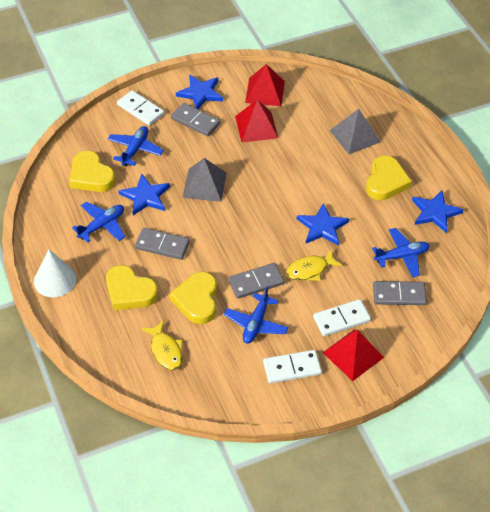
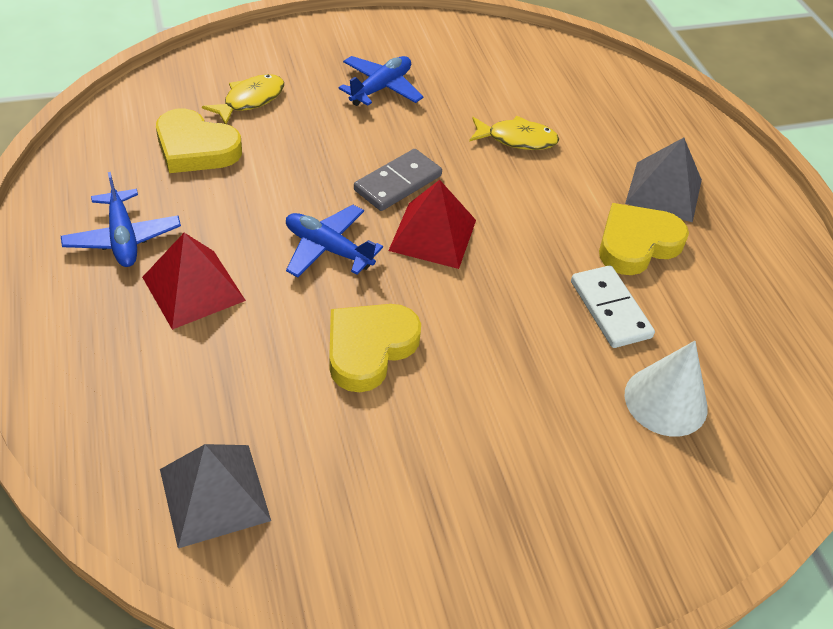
blue plane: 4 -> 3
blue star: 4 -> 0
grey domino: 4 -> 1
red pyramid: 3 -> 2
white domino: 3 -> 1
yellow heart: 4 -> 3

